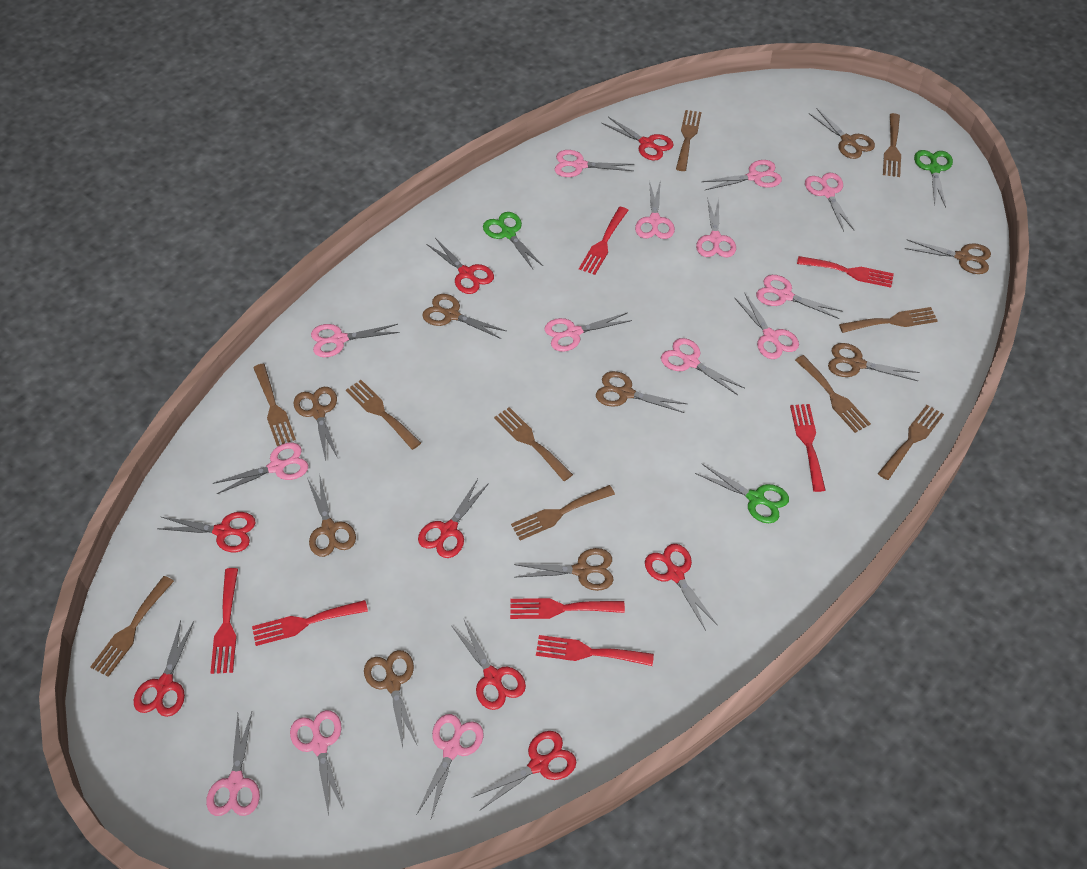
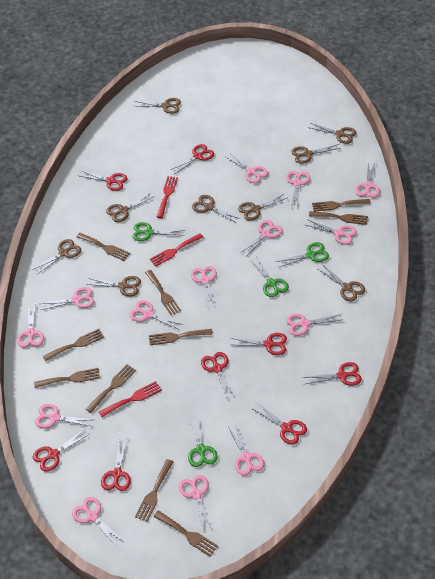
green scissors: 3 -> 4
red fork: 7 -> 3

